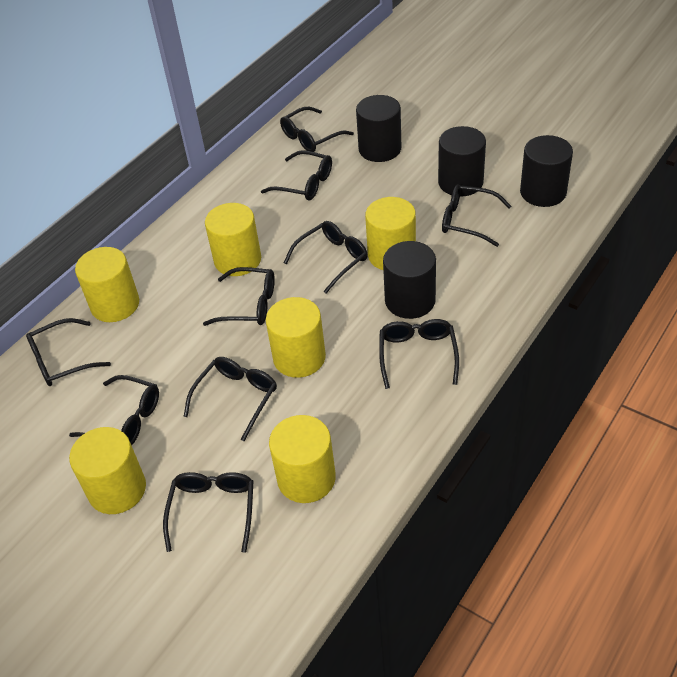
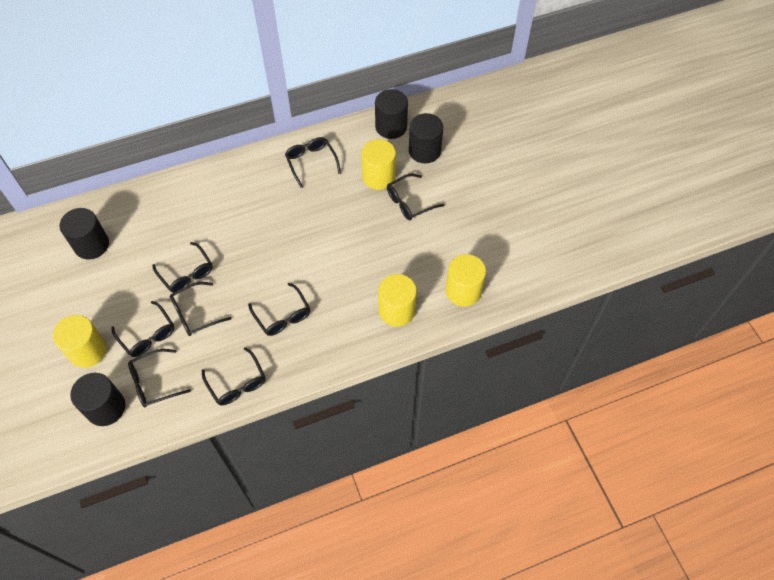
black glasses: 10 -> 8
yellow cylinder: 6 -> 4

